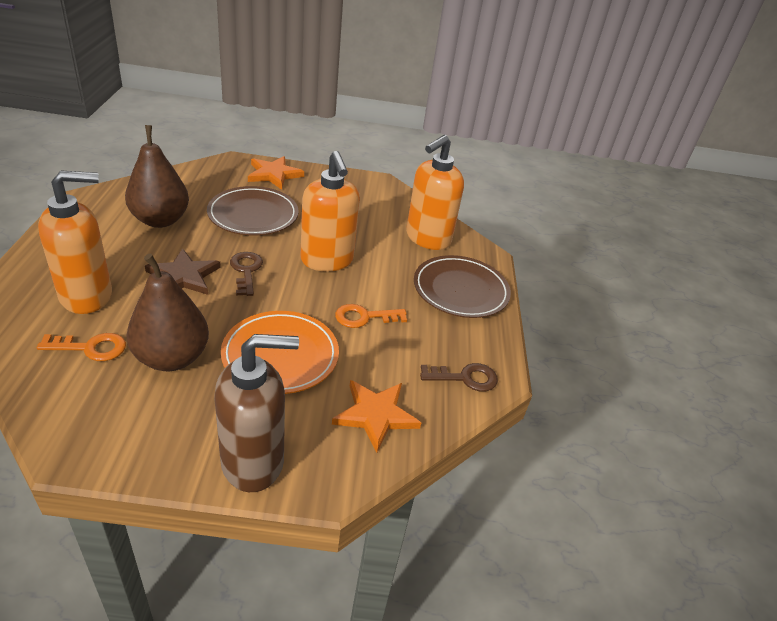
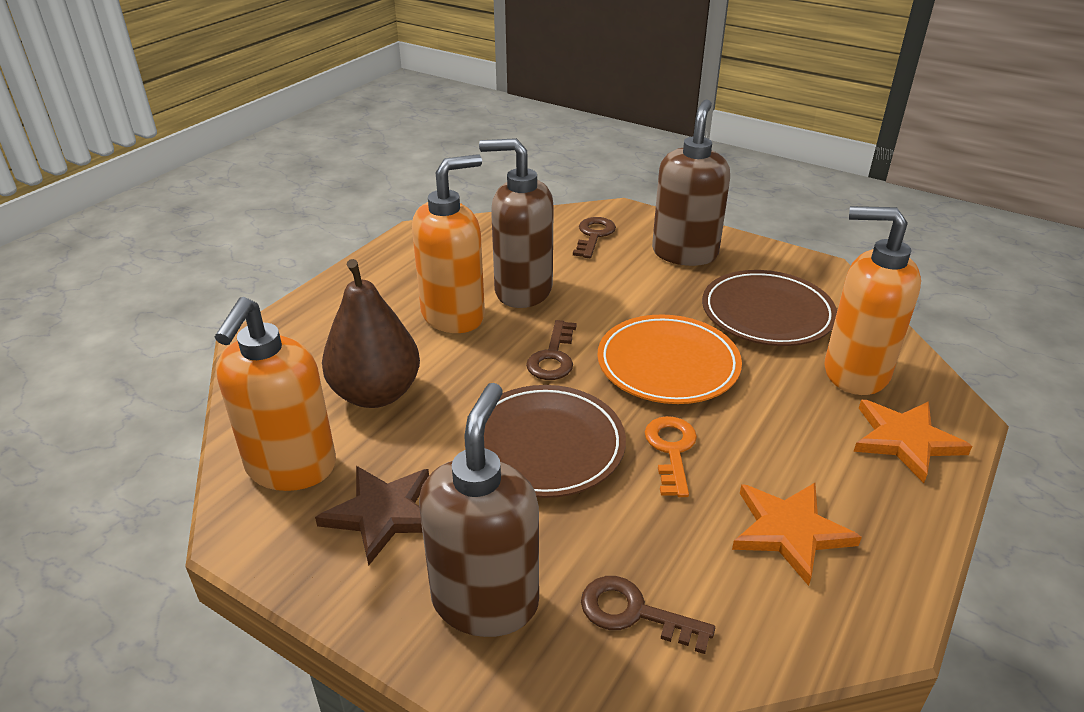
brown key: 2 -> 3
brown pear: 2 -> 1
brown soap dispenser: 1 -> 3
orange key: 2 -> 1

